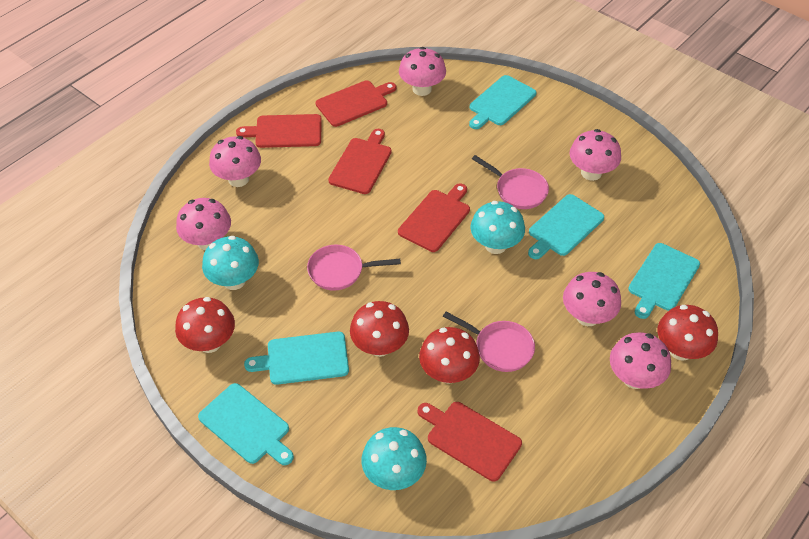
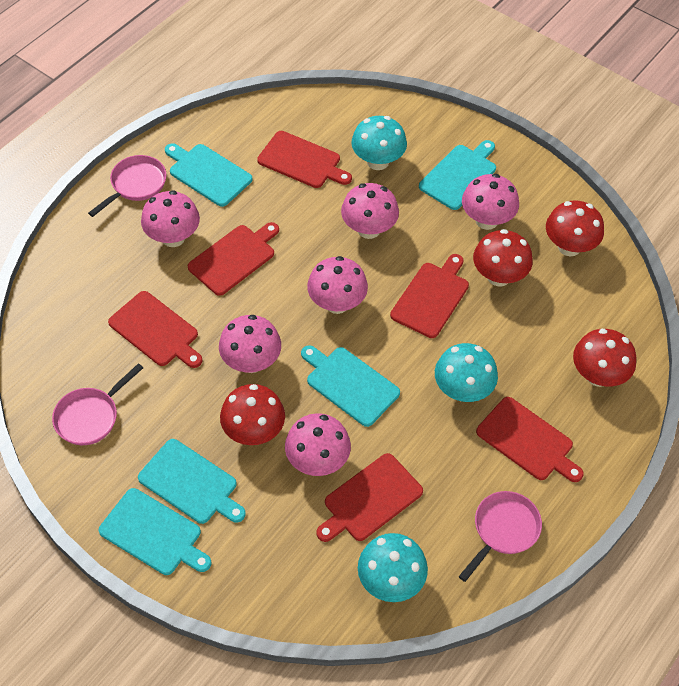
red cutting board: 5 -> 6

